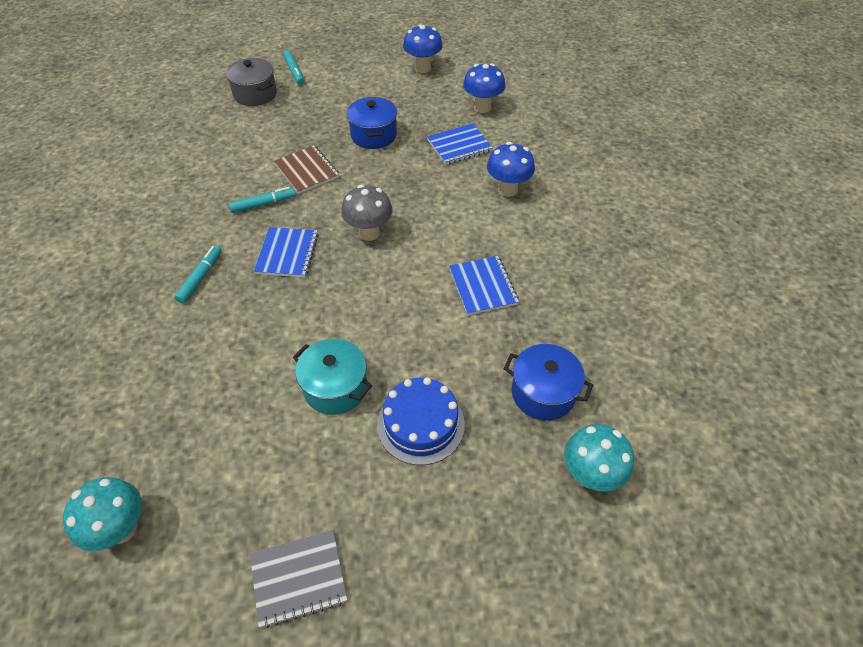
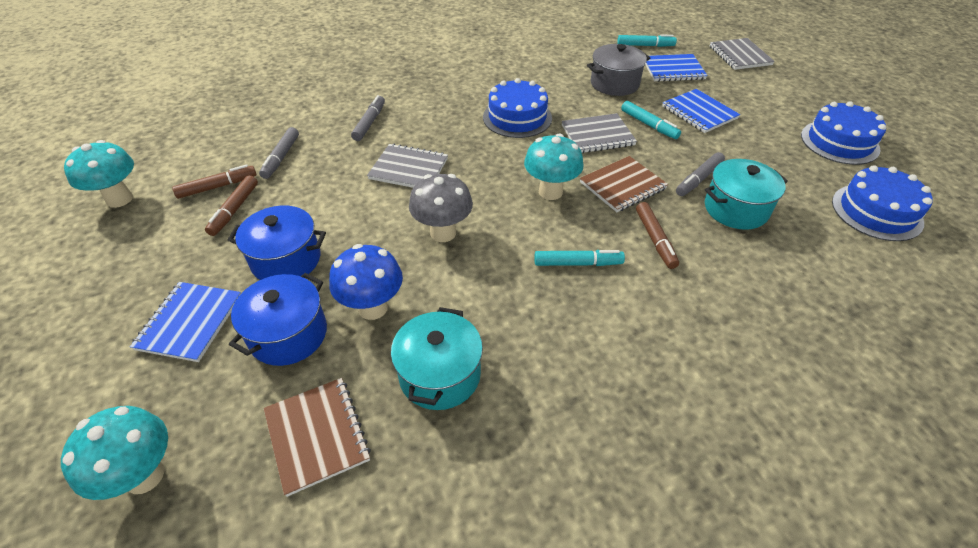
blue cake: 1 -> 3
blue mushroom: 3 -> 1
brown marker: 0 -> 3
brown notebook: 1 -> 2
grey marker: 0 -> 3
grey notebook: 1 -> 3
turquoise mushroom: 2 -> 3
turquoise pot: 1 -> 2

